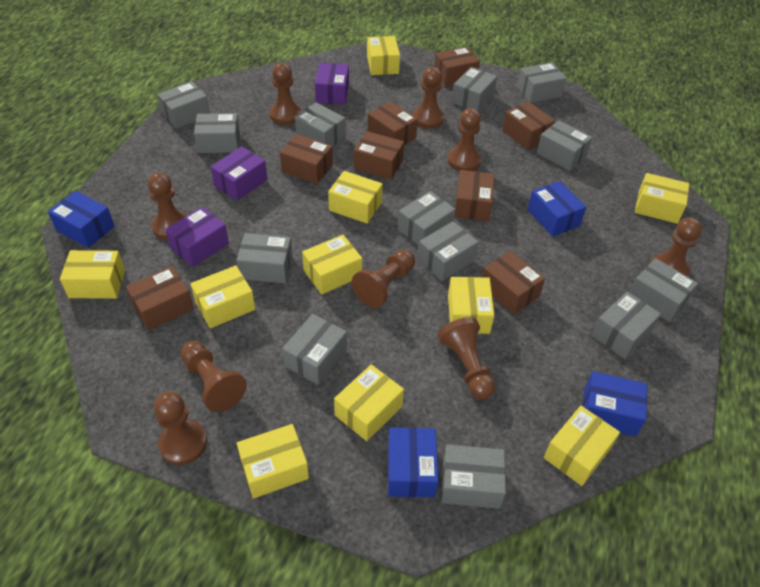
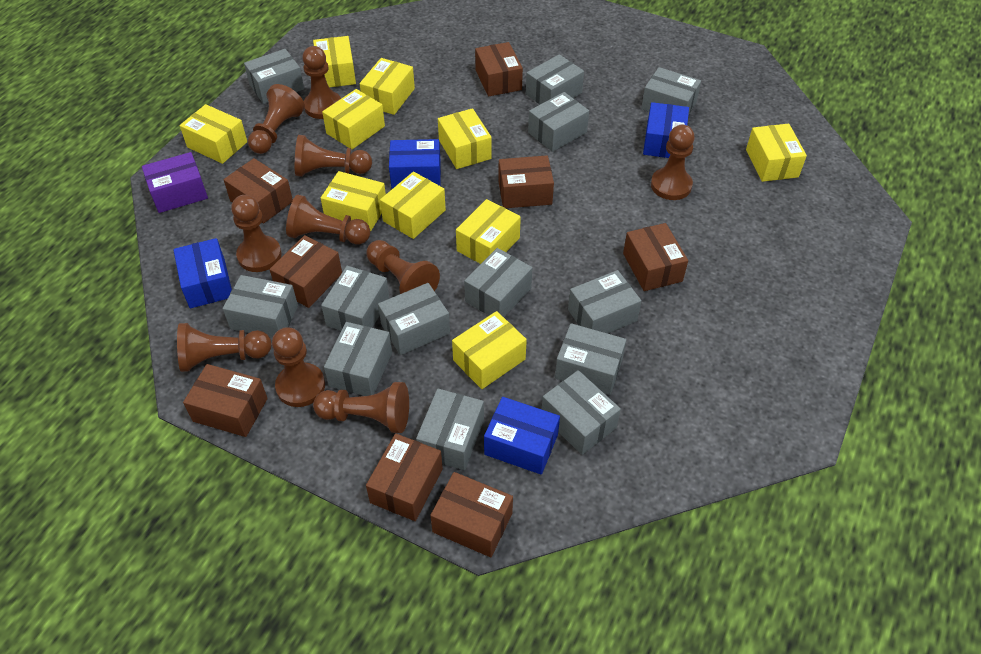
brown pawn: 9 -> 10
purple box: 3 -> 1

